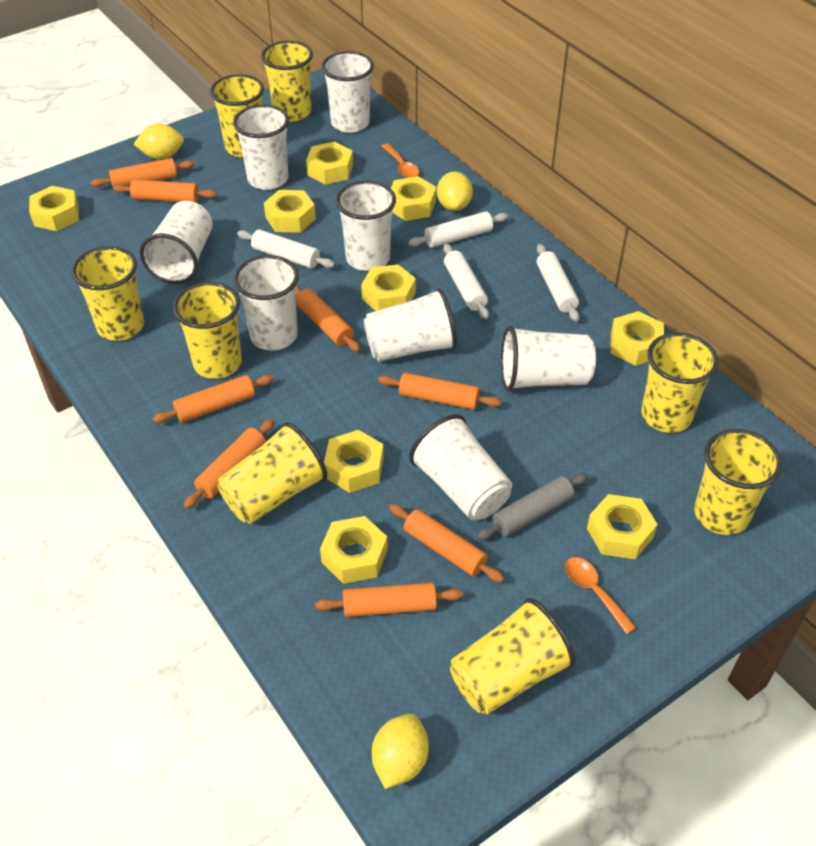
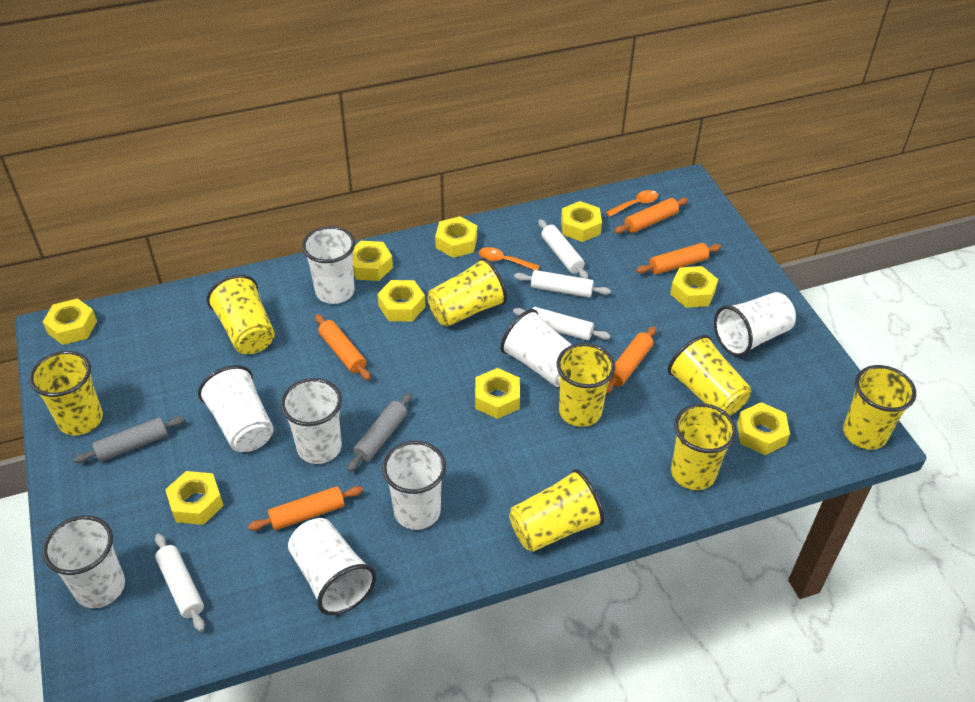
grey rolling pin: 1 -> 2
orange rolling pin: 8 -> 5
yellow lemon: 3 -> 0

